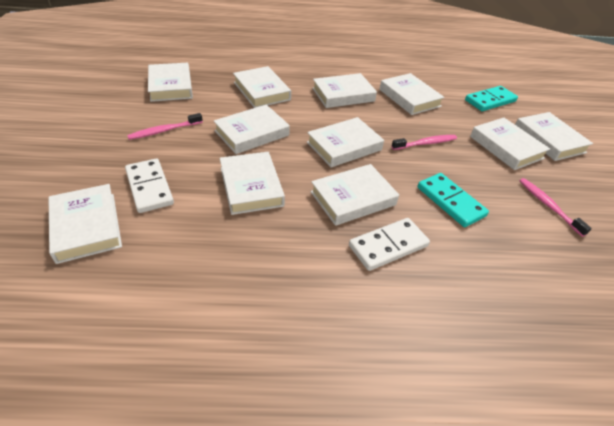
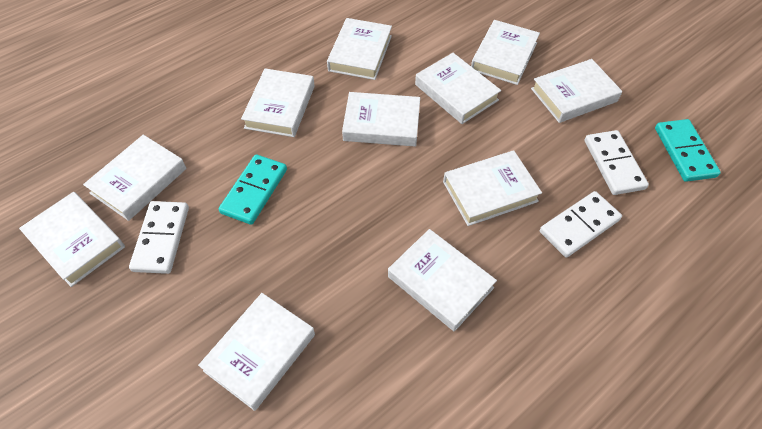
pink toothbrush: 3 -> 0
white domino: 2 -> 3

